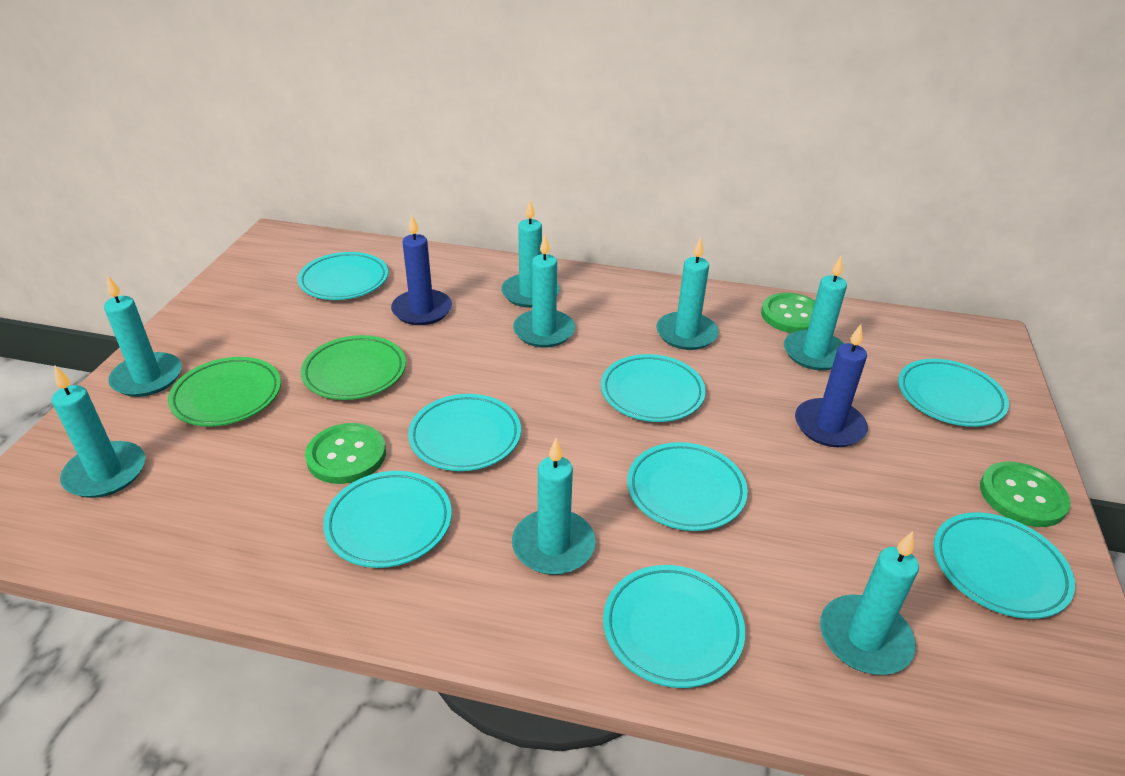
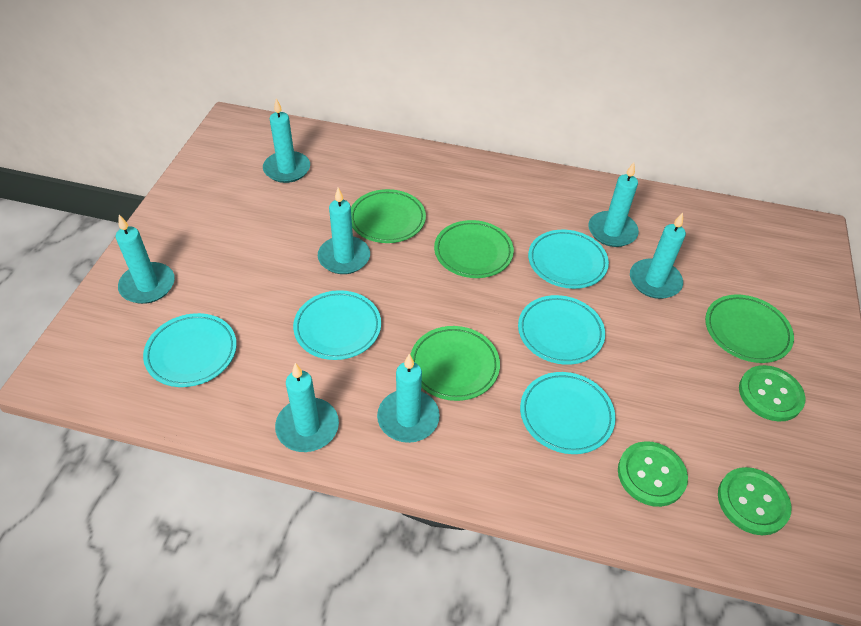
blue candle: 2 -> 0
green plate: 2 -> 4
turquoise candle: 8 -> 7
turquoise plate: 8 -> 5

